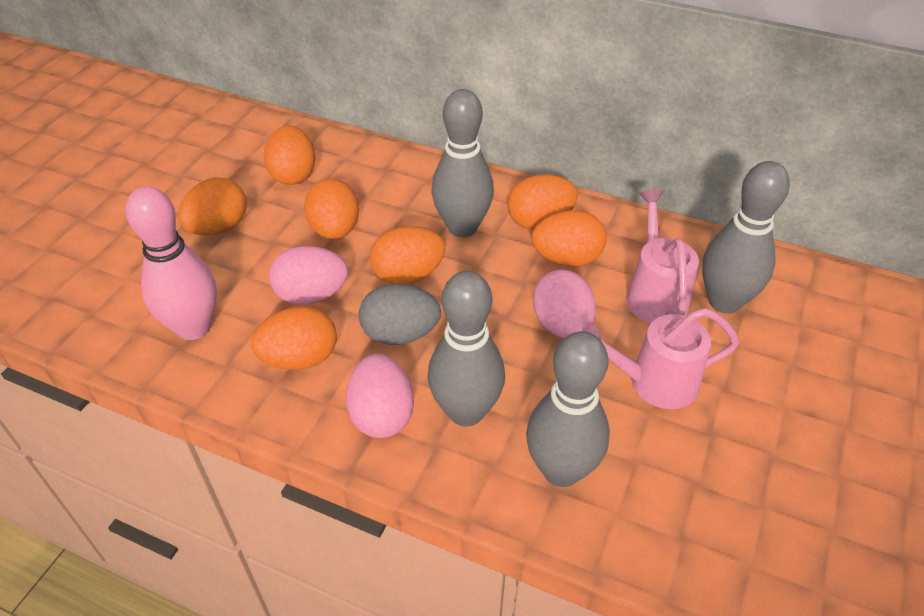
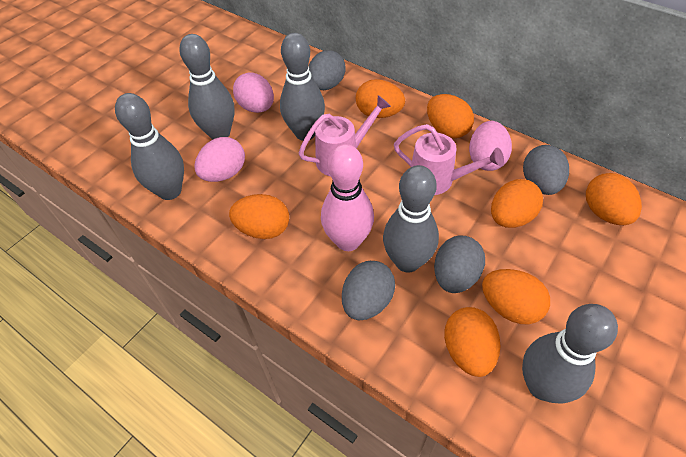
grey bowling pin: 4 -> 5
grey egg: 1 -> 4

